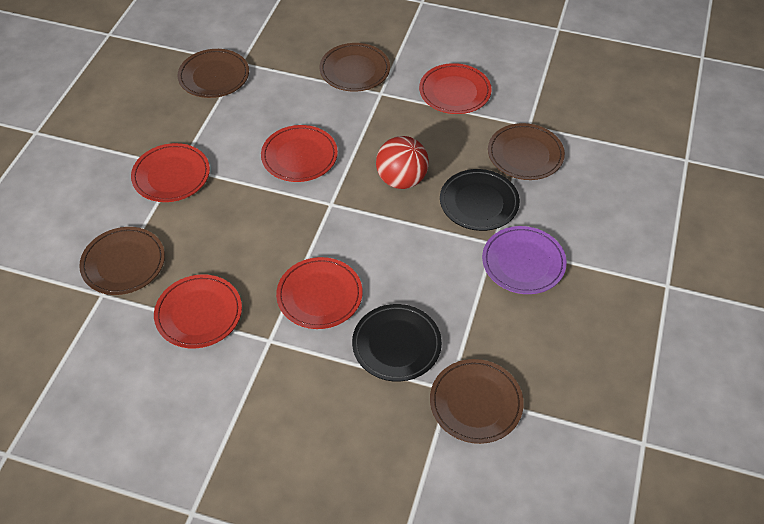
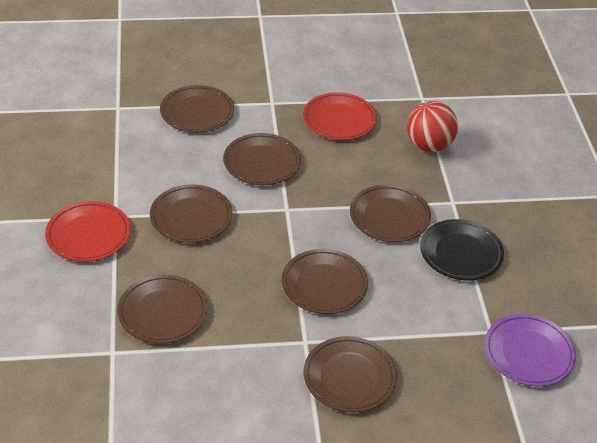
black plate: 2 -> 1
brown plate: 5 -> 7
red plate: 5 -> 2

